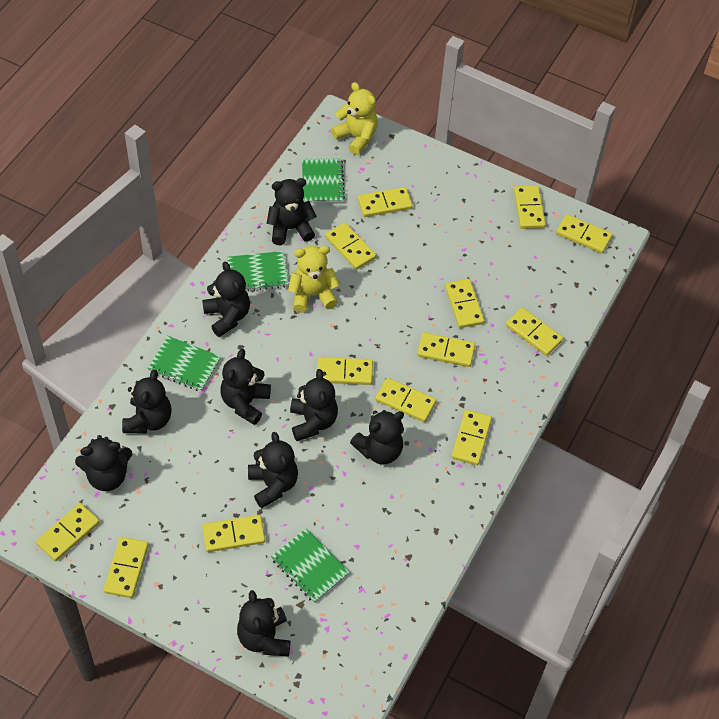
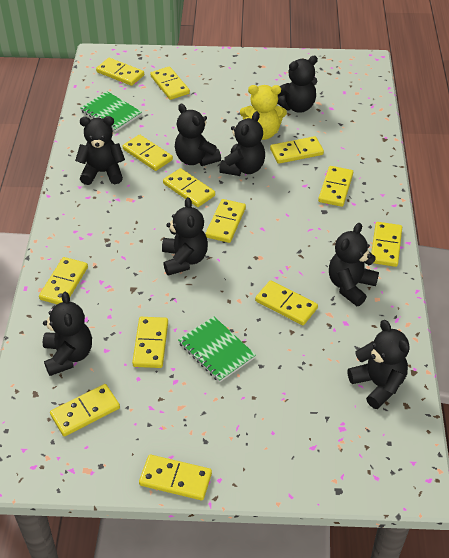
black teddy bear: 9 -> 8
green notebook: 4 -> 2
yellow teddy bear: 2 -> 1

